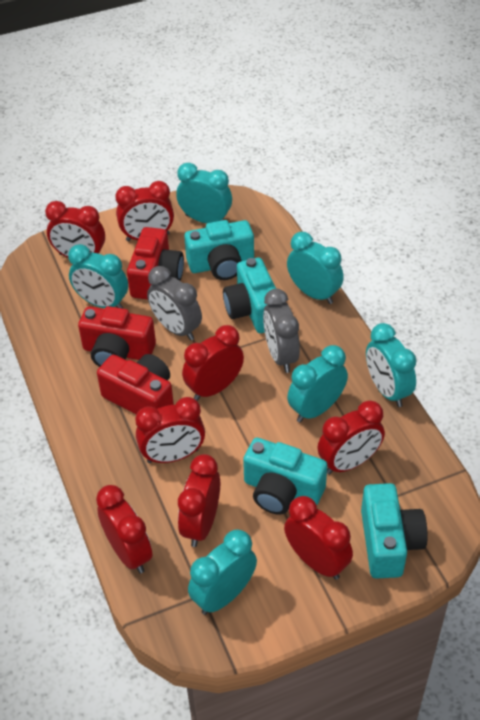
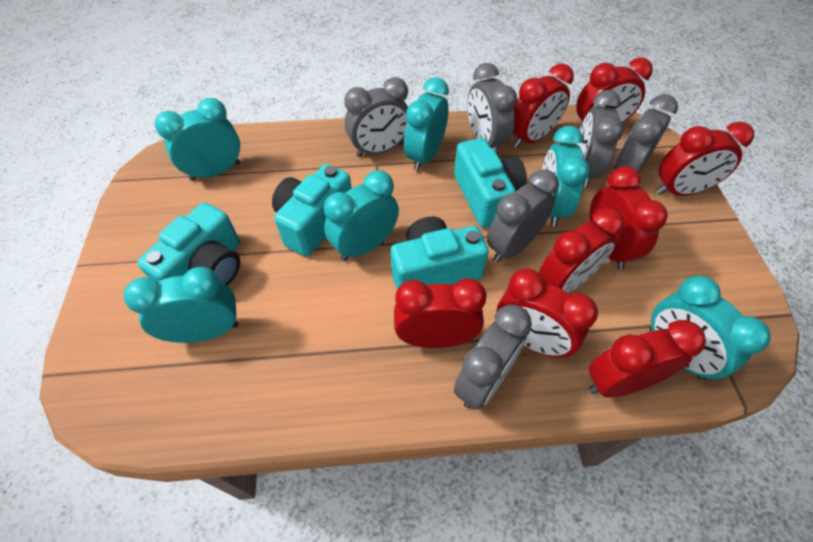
grey clock: 2 -> 6
red camera: 3 -> 0

